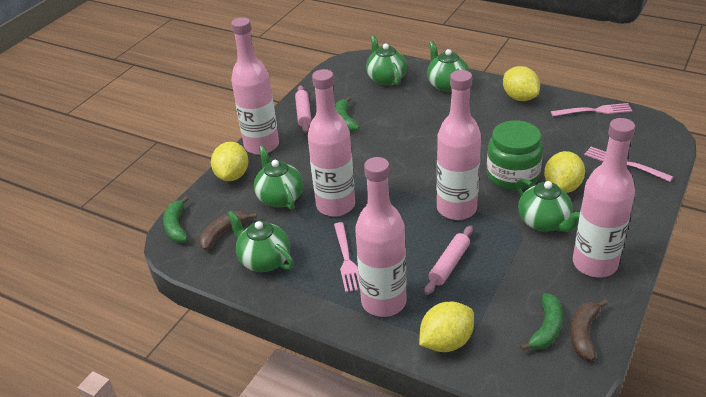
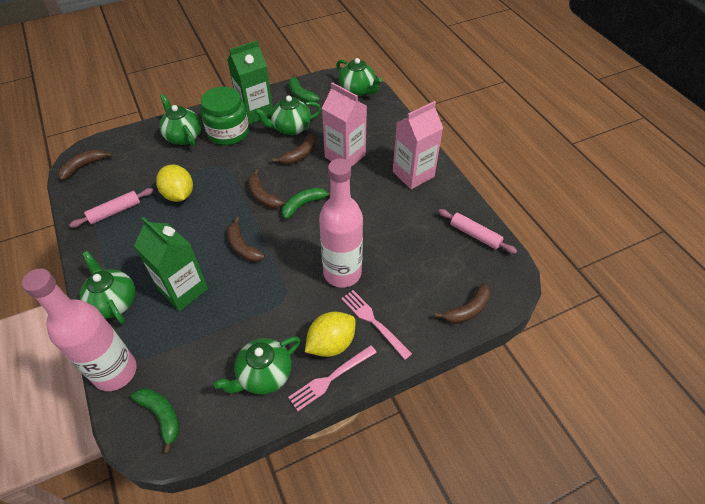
brown banana: 2 -> 5
green carton: 0 -> 2
pink bottle: 5 -> 2
pink carton: 0 -> 2
pink fork: 3 -> 2
yellow lemon: 4 -> 2

